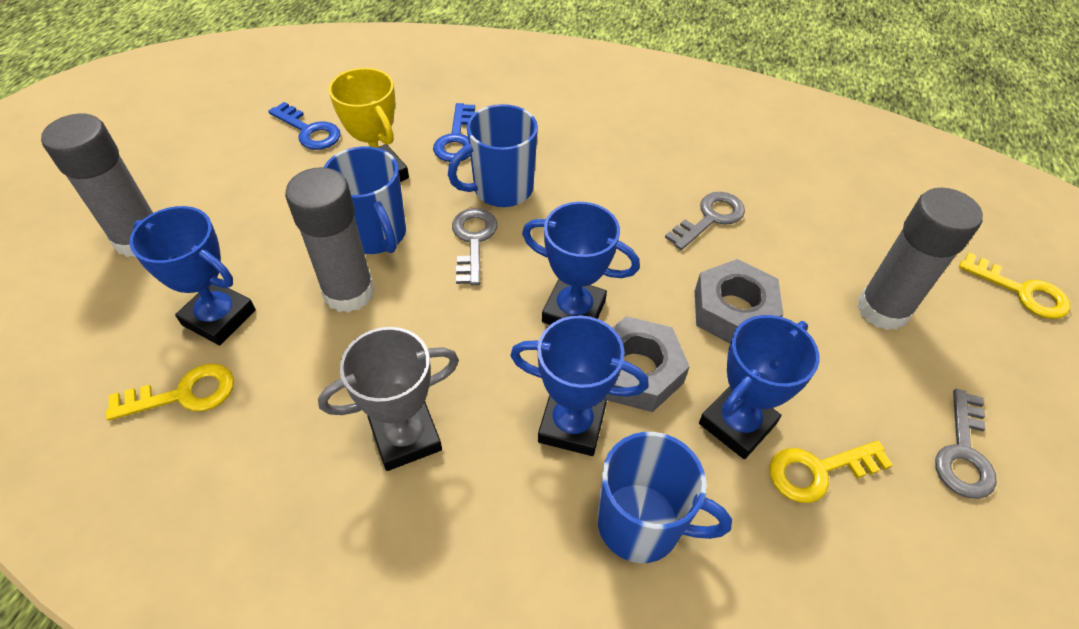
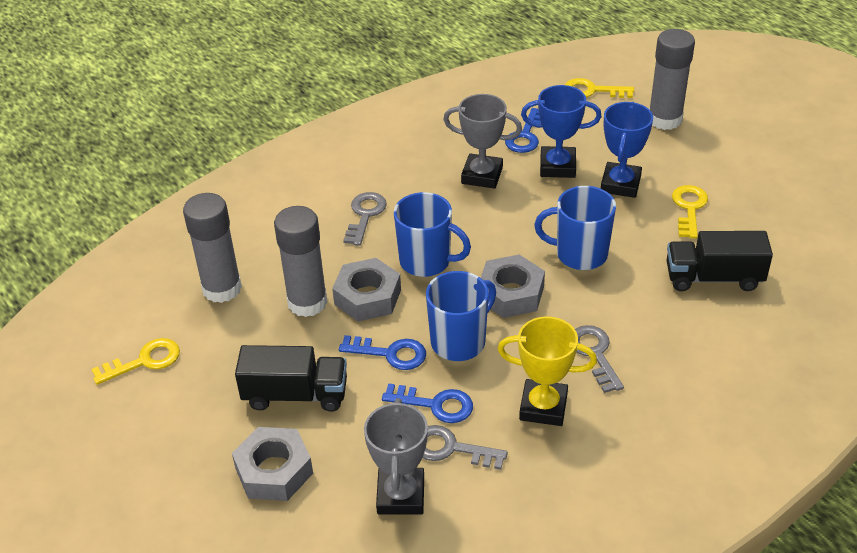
black truck: 0 -> 2
blue key: 2 -> 3
blue trophy: 4 -> 2
grey nut: 2 -> 3
grey trophy: 1 -> 2

